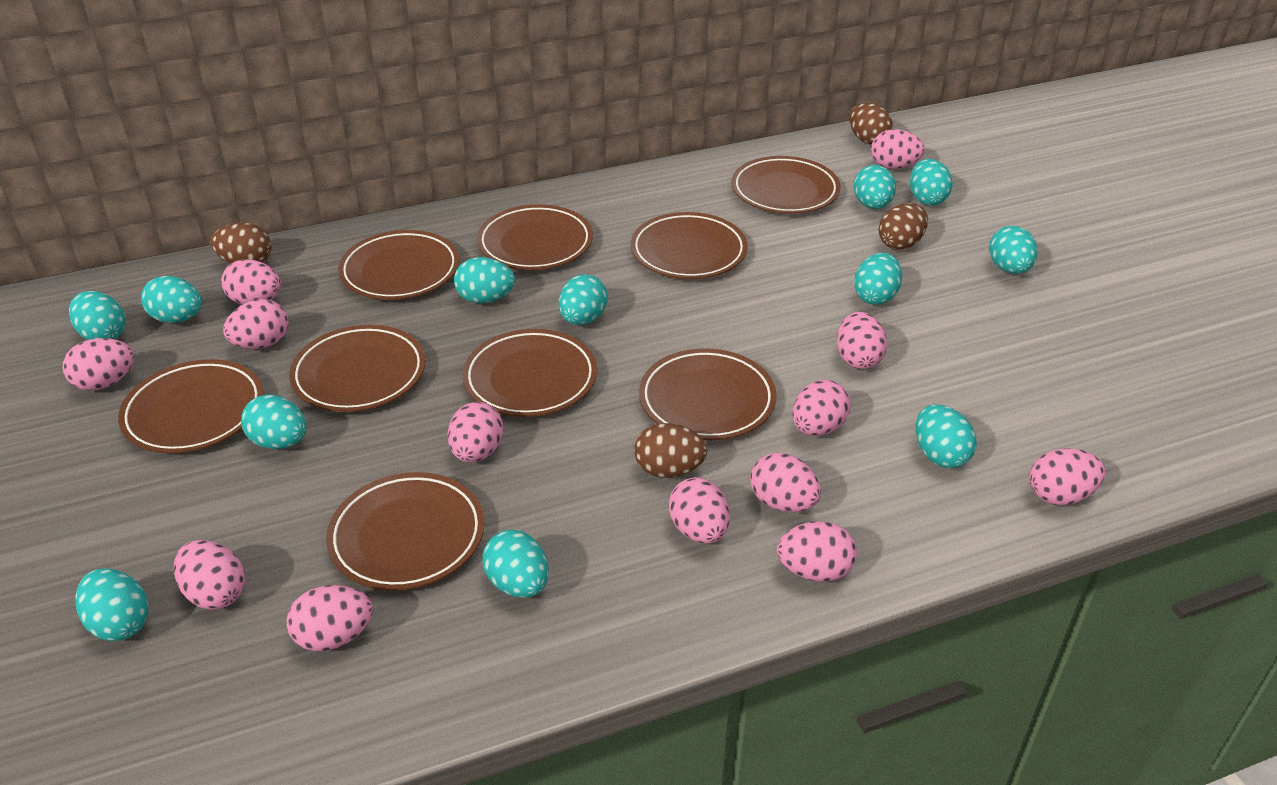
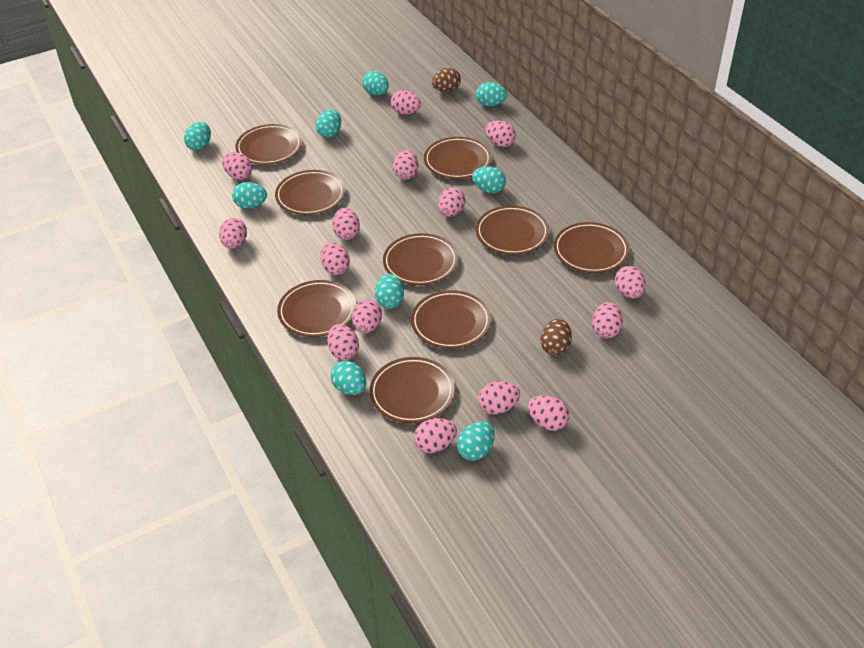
brown egg: 4 -> 2
pink egg: 13 -> 15
turquoise egg: 12 -> 9

